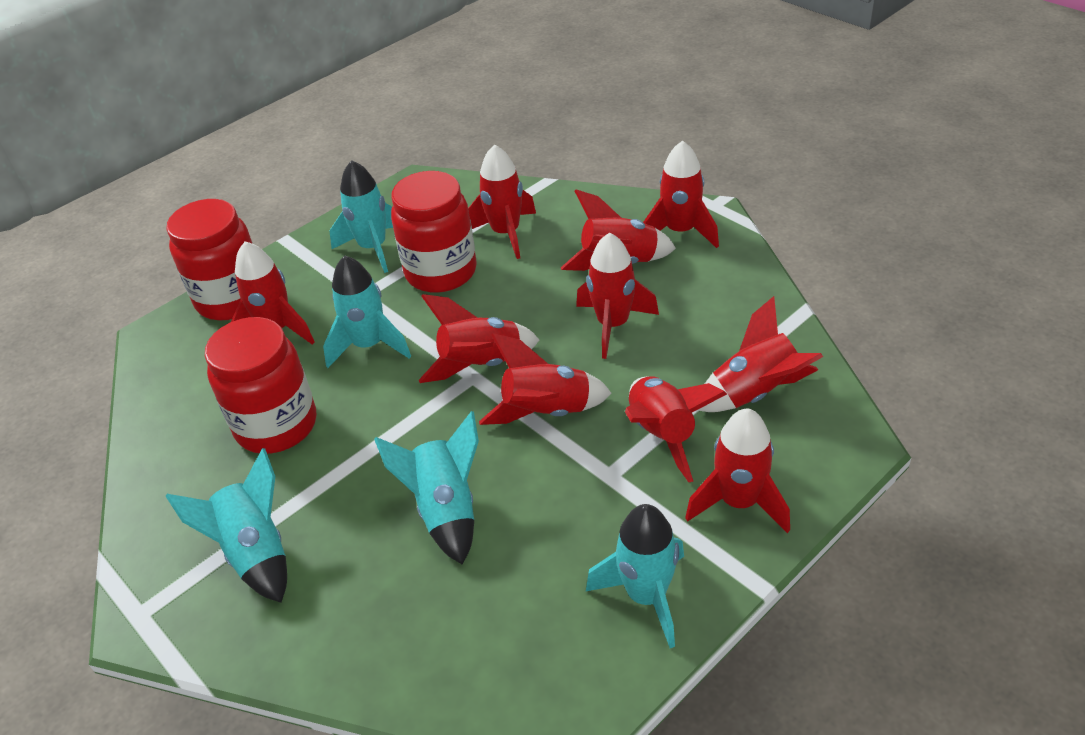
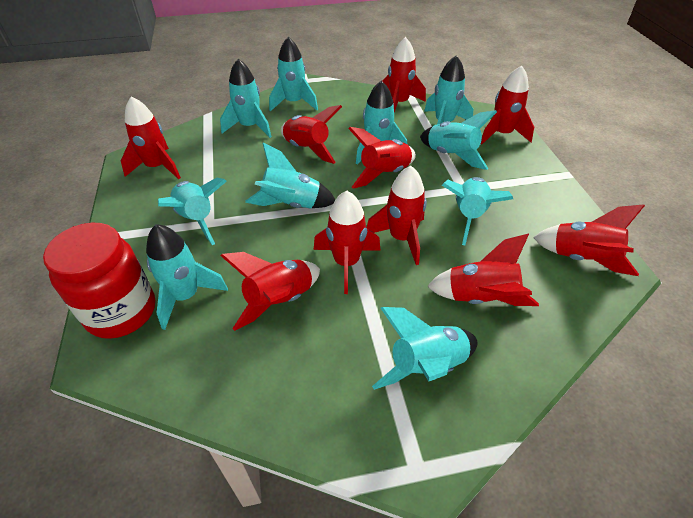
red jar: 3 -> 1
turquoise rocket: 5 -> 10

